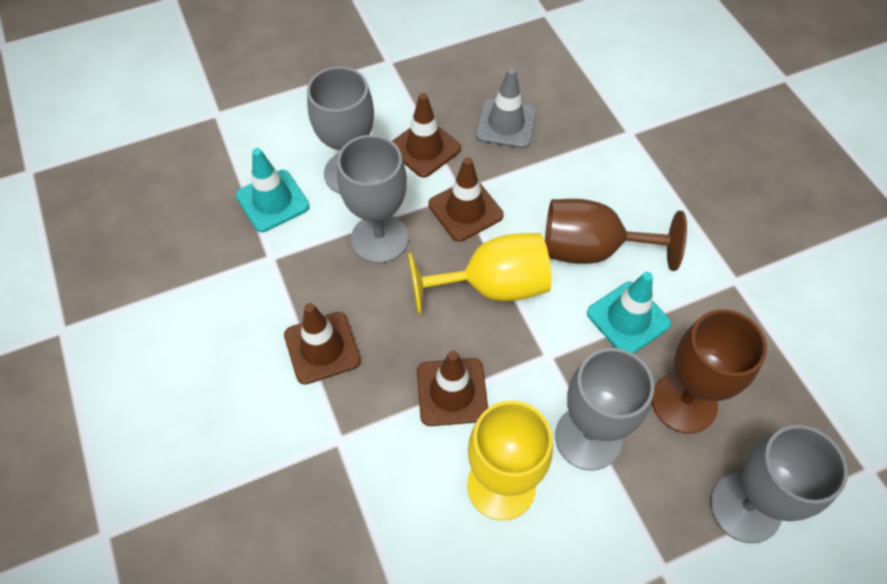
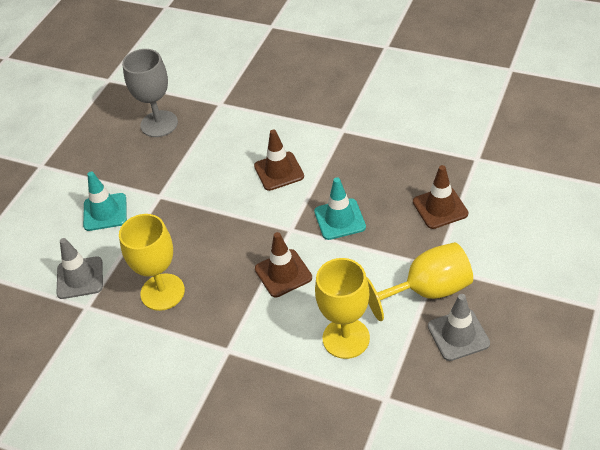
brown goblet: 2 -> 0
brown traffic cone: 4 -> 3
grey goblet: 4 -> 1
grey traffic cone: 1 -> 2
yellow goblet: 2 -> 3

